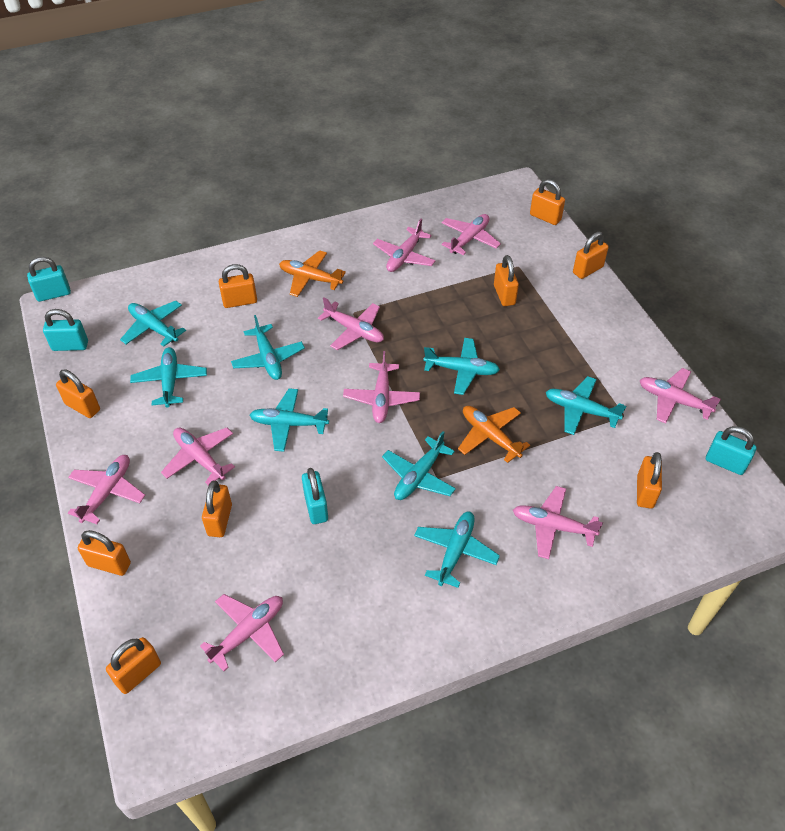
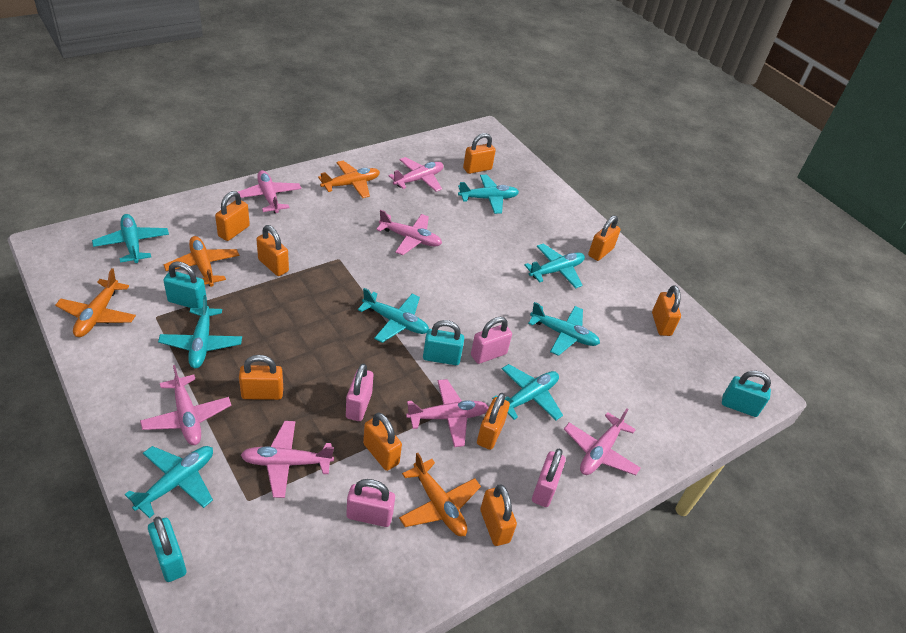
orange plane: 2 -> 4
pink padlock: 0 -> 4
pink plane: 9 -> 7

